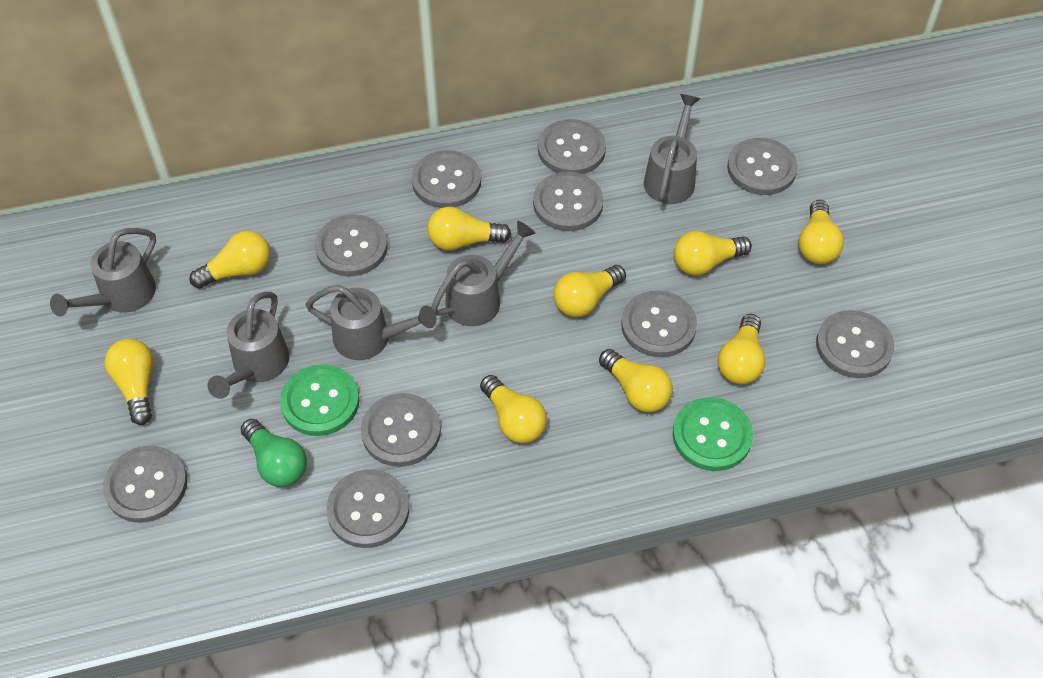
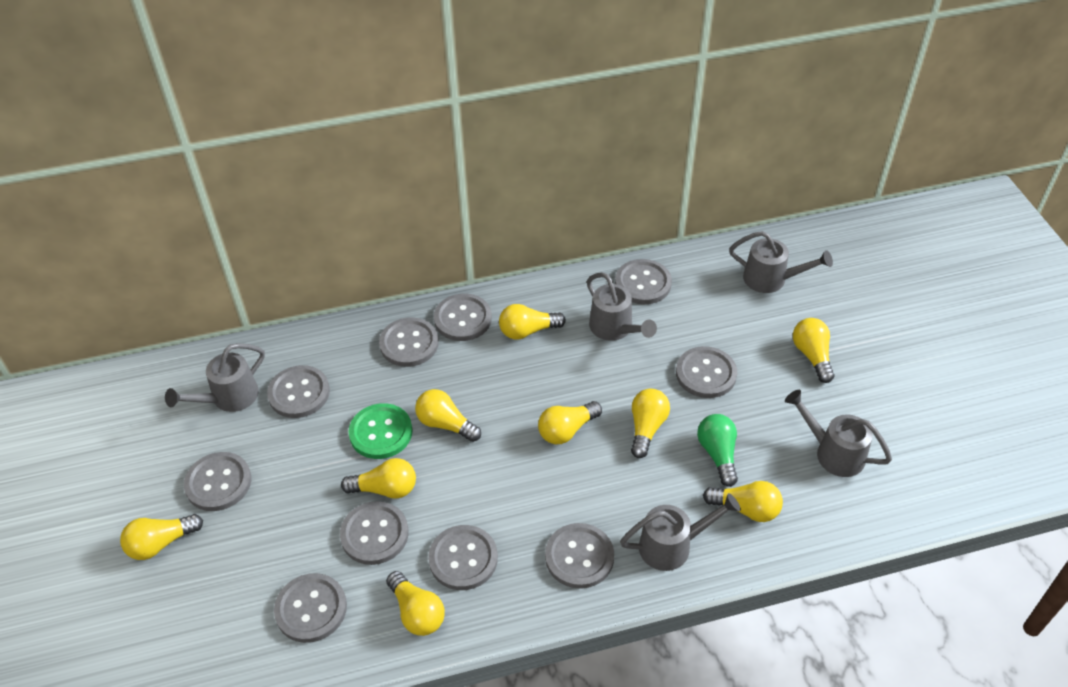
green button: 2 -> 1

